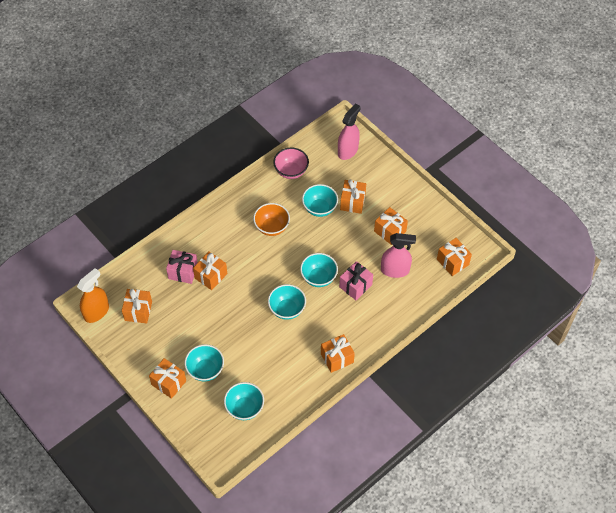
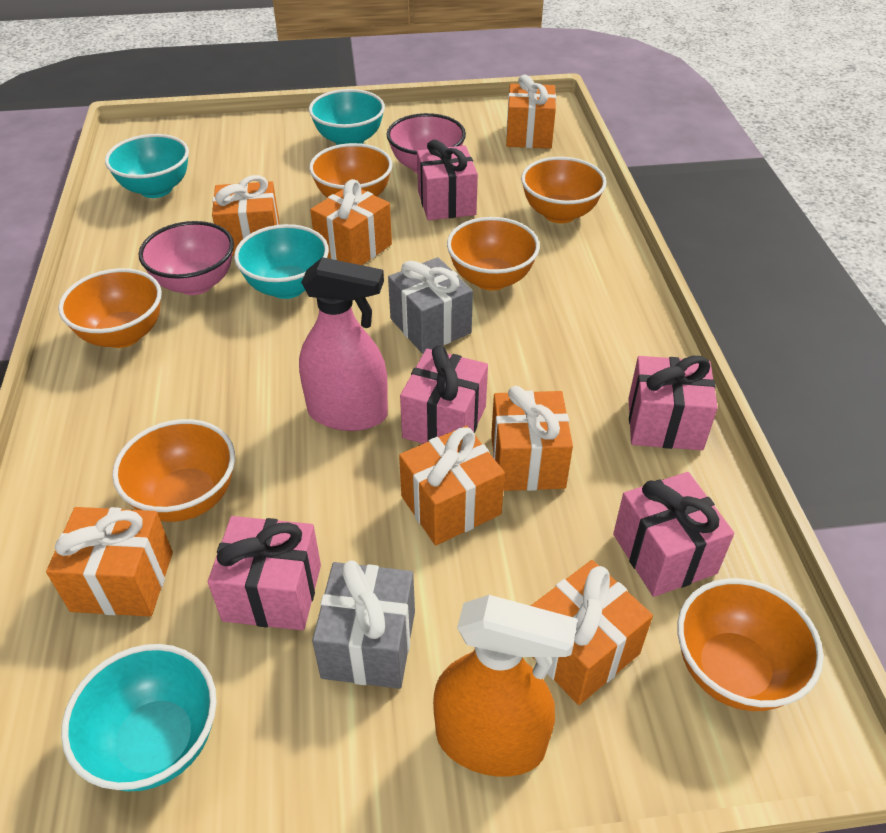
grey gift: 0 -> 2
orange bowl: 1 -> 6
pink bowl: 1 -> 2
pink gift: 2 -> 5
pink spray bottle: 2 -> 1
turquoise bowl: 5 -> 4

